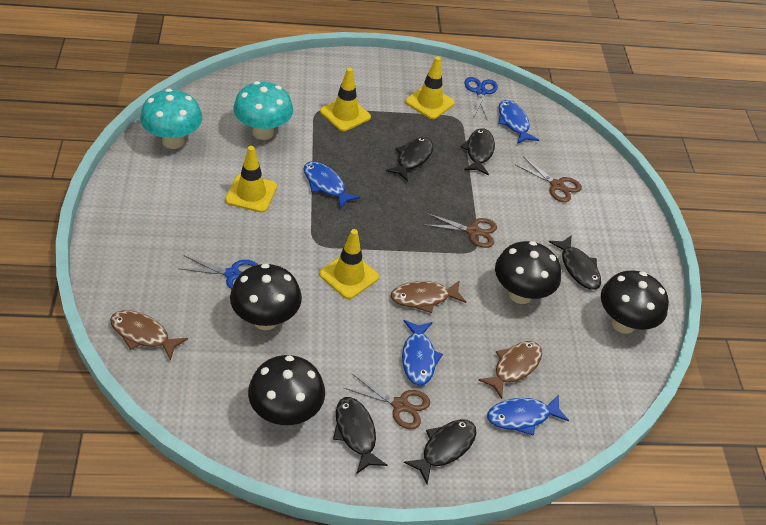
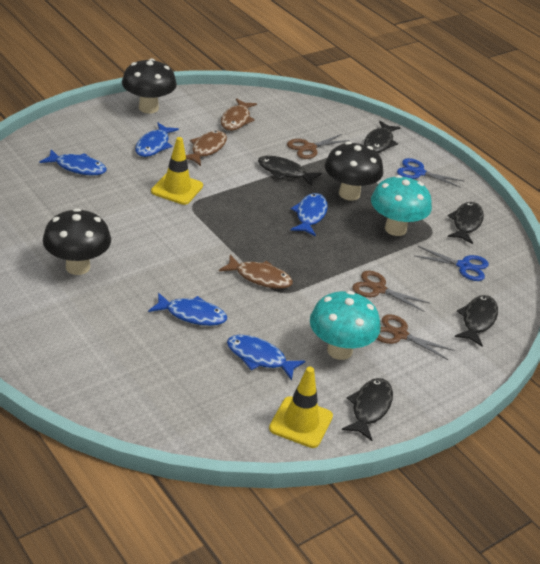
black mushroom: 4 -> 3
blue fish: 4 -> 5
yellow traffic cone: 4 -> 2

